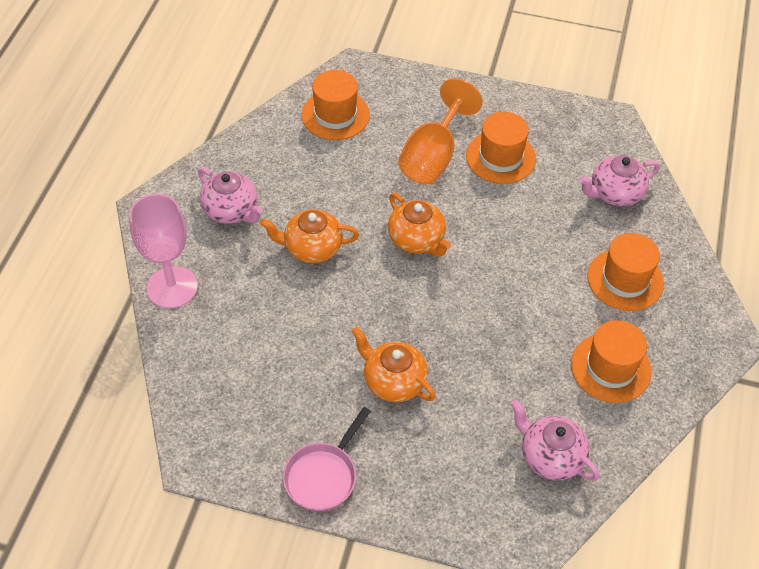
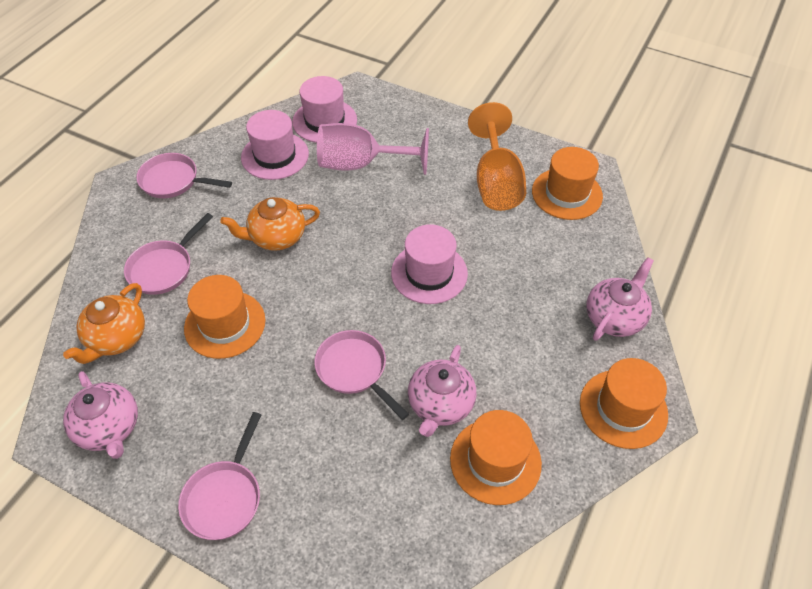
orange teapot: 3 -> 2
pink hat: 0 -> 3
pink pan: 1 -> 4

